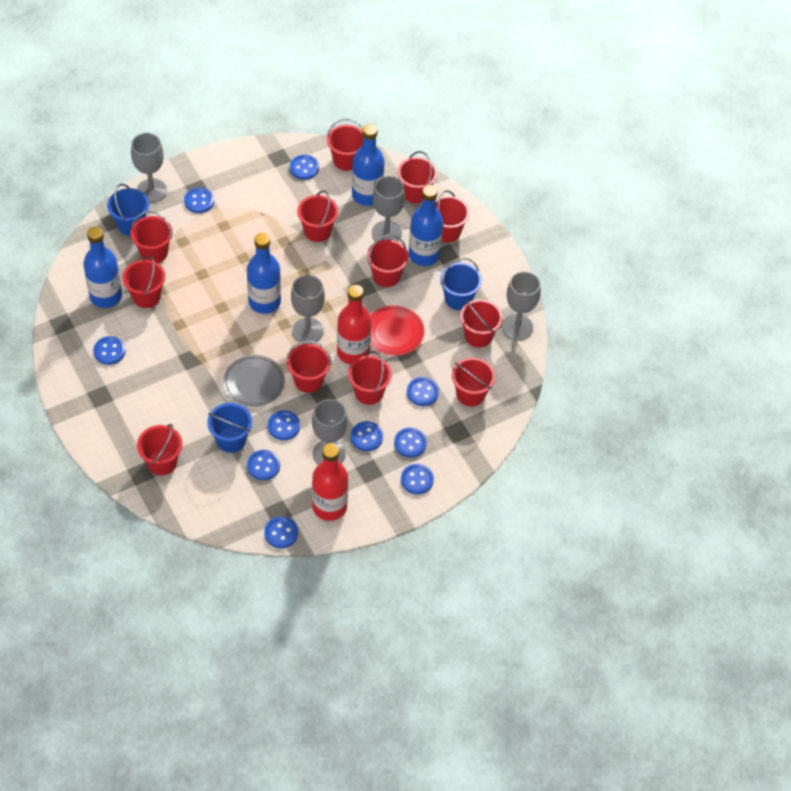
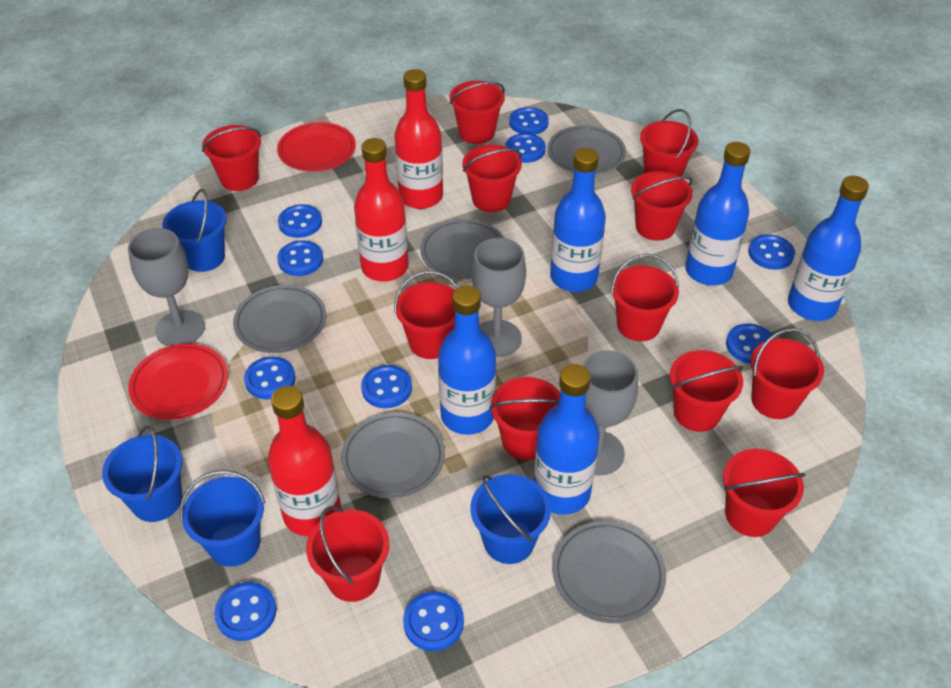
blue bottle: 4 -> 5
blue bucket: 3 -> 4
grey goblet: 5 -> 3
grey plate: 1 -> 5
red bottle: 2 -> 3
red plate: 1 -> 2

